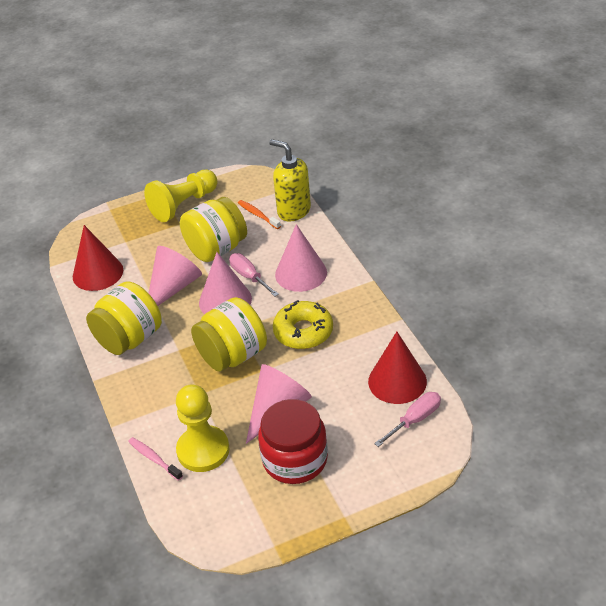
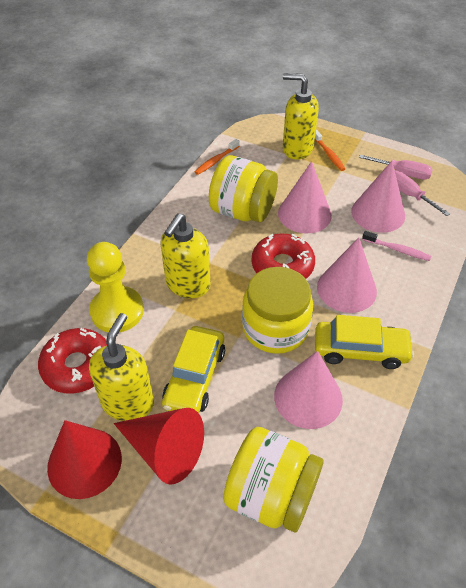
orange toothbrush: 1 -> 2
red donut: 0 -> 2
red jar: 1 -> 0
yellow car: 0 -> 2
yellow donut: 1 -> 0
yellow pawn: 2 -> 1
yellow soap dispenser: 1 -> 3

